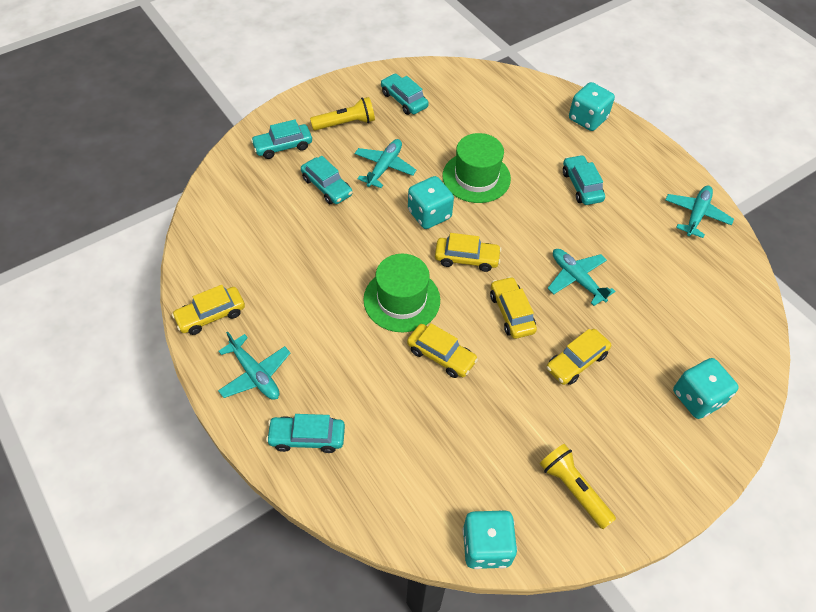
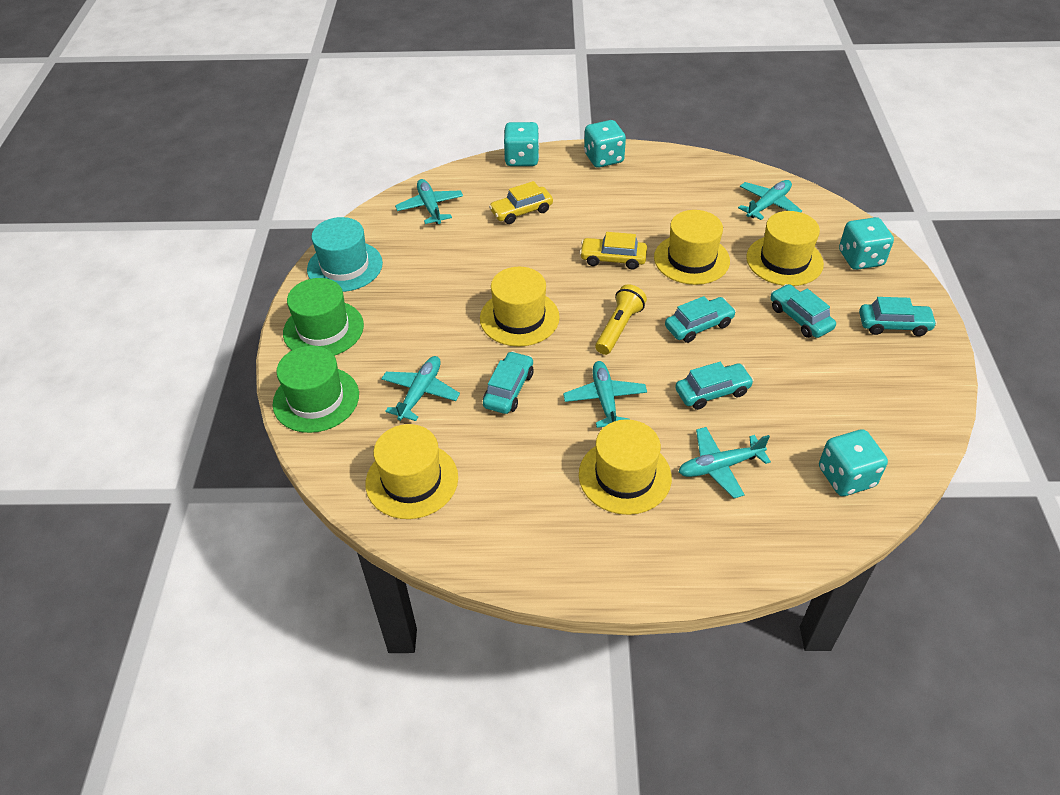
turquoise hat: 0 -> 1
turquoise plane: 4 -> 5
yellow car: 5 -> 2
yellow flashlight: 2 -> 1
yellow hat: 0 -> 5

